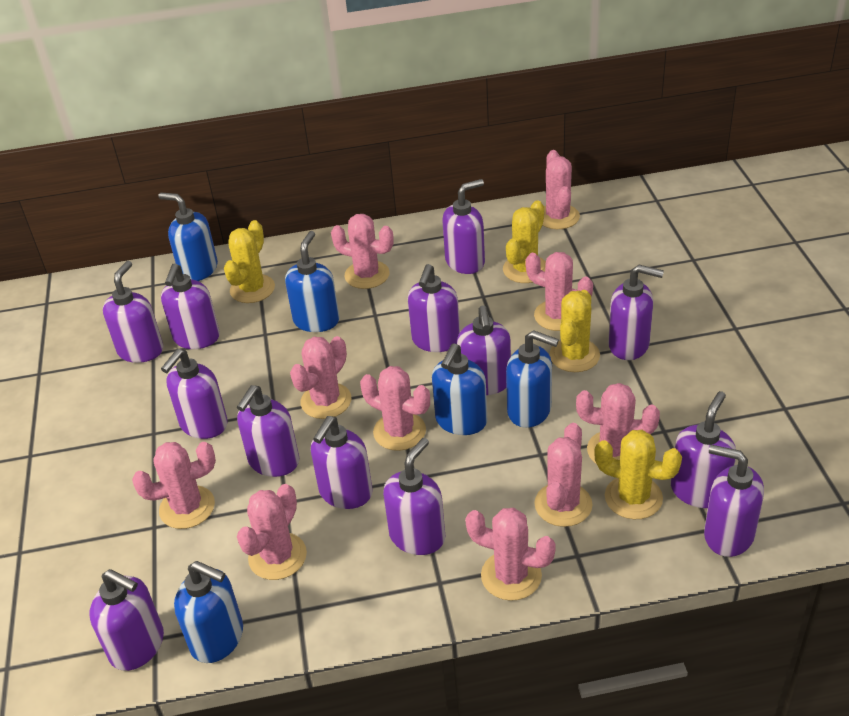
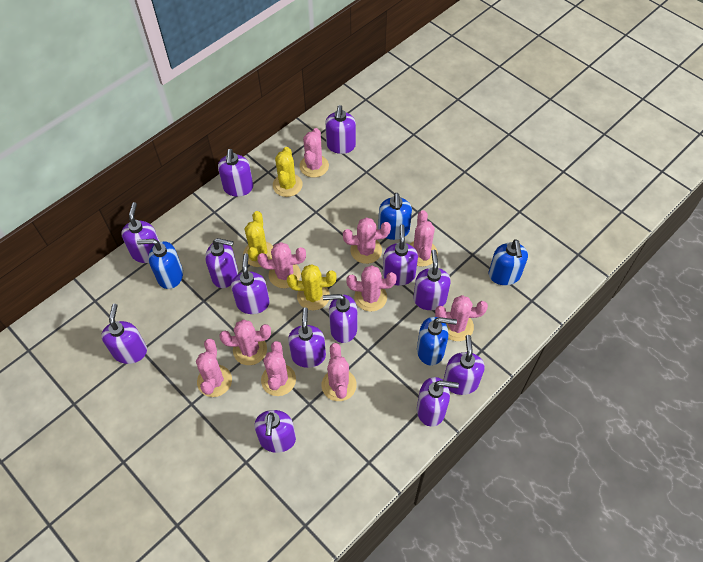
blue soap dispenser: 5 -> 4
yellow cactus: 4 -> 3

